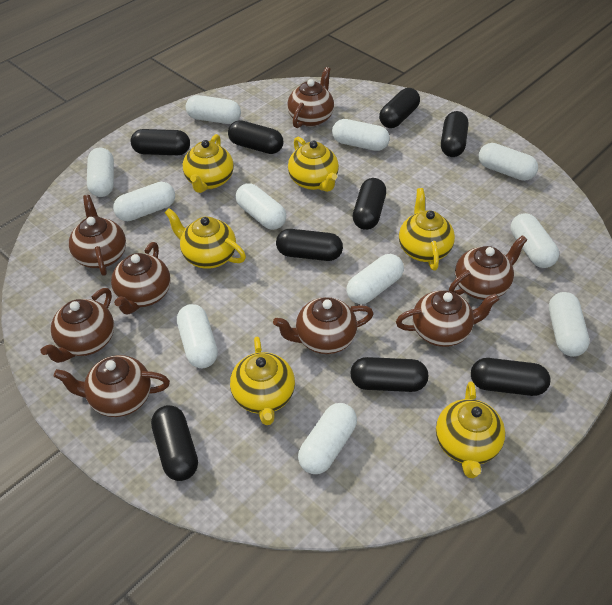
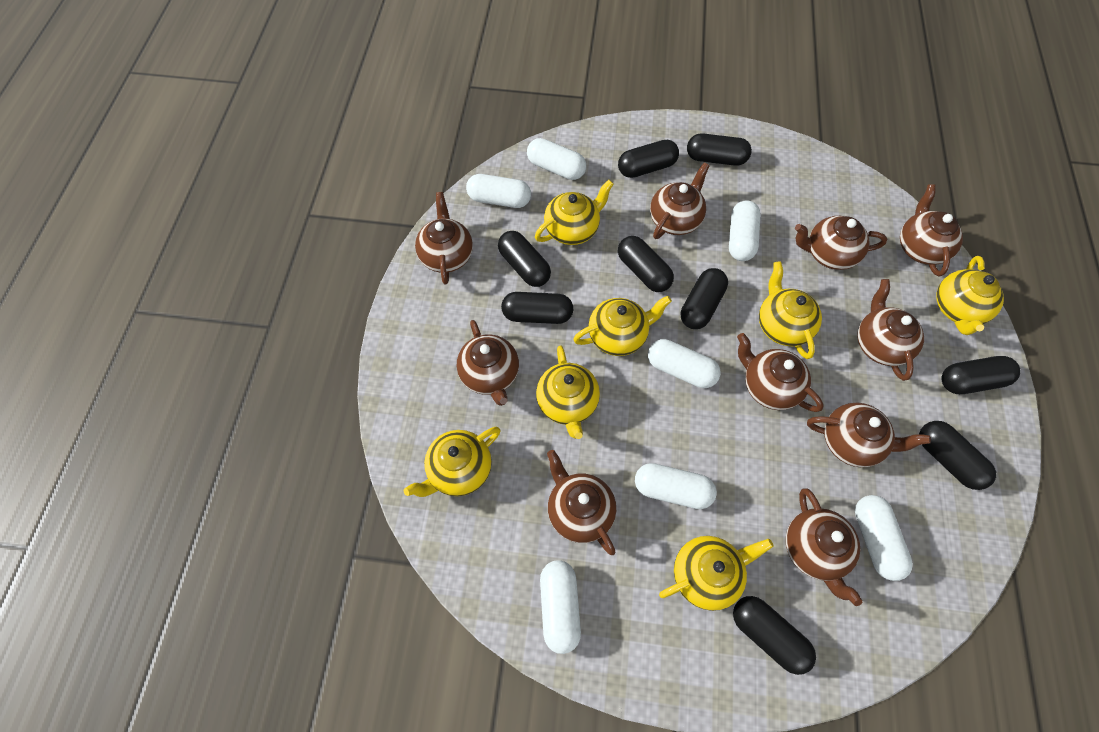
brown teapot: 8 -> 10
white capsule: 11 -> 7
yellow teapot: 6 -> 7

